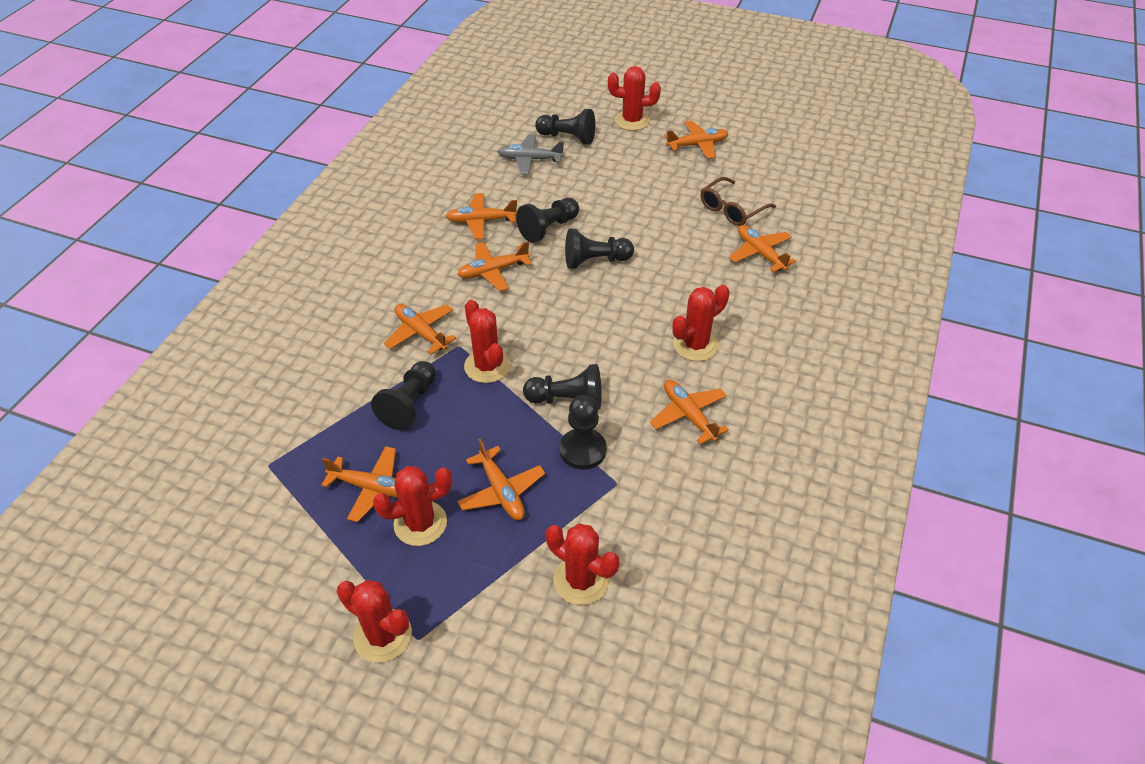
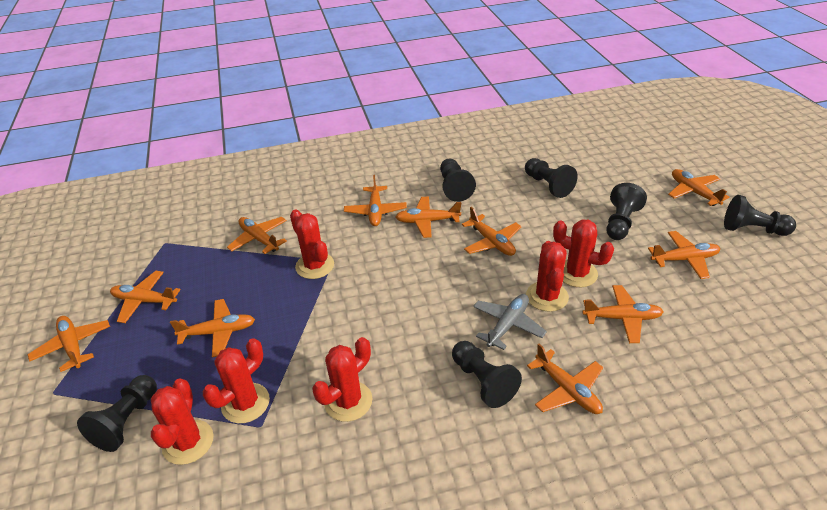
brown glasses: 1 -> 0
orange plane: 8 -> 11

